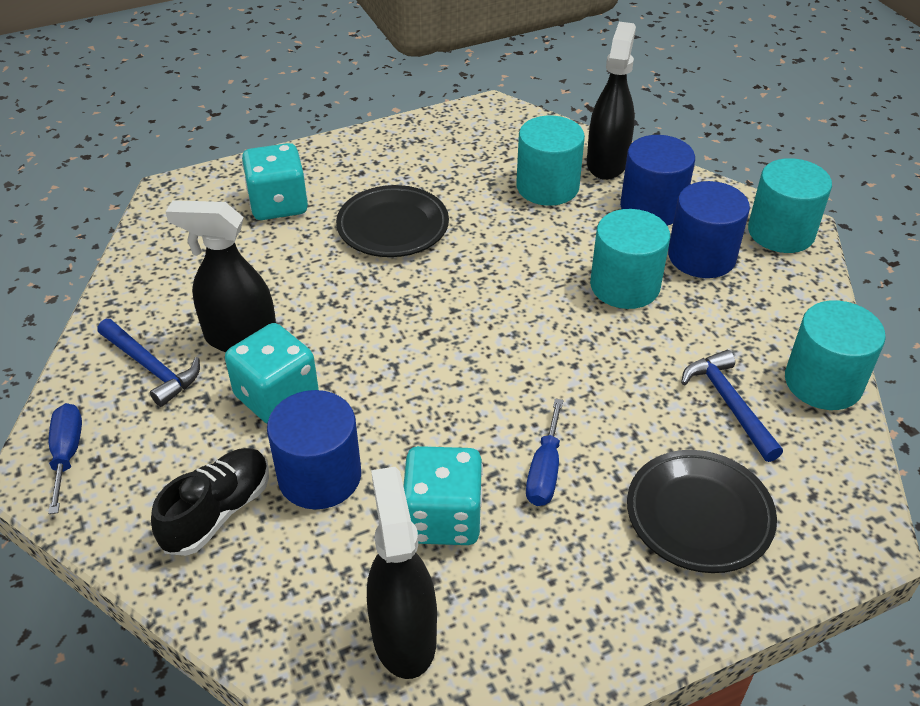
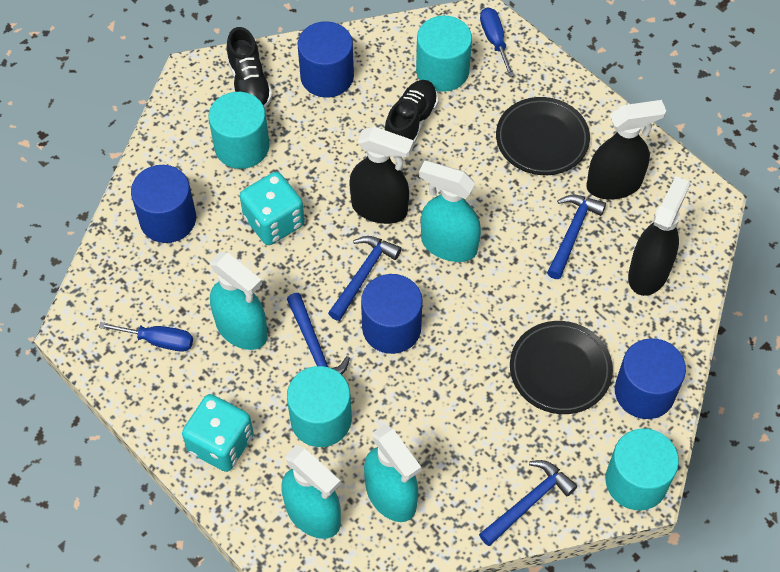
black shoe: 1 -> 2
blue cylinder: 3 -> 4
blue hammer: 2 -> 4
turquoise dice: 3 -> 2
turquoise spray bottle: 0 -> 4

